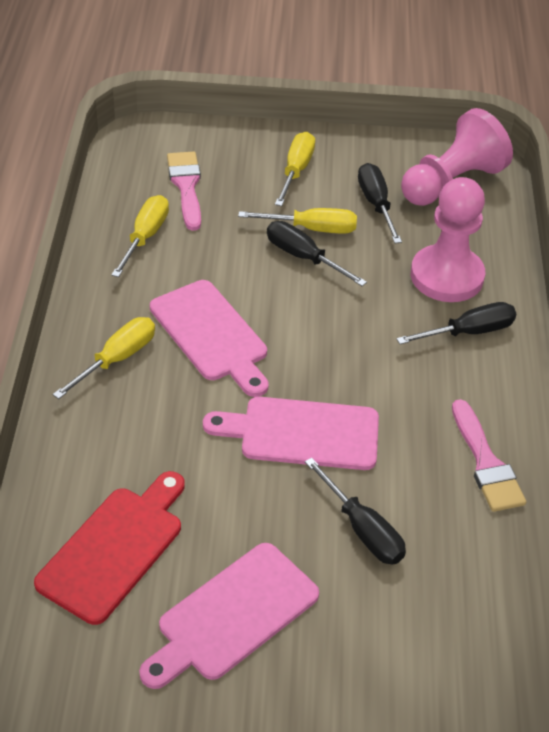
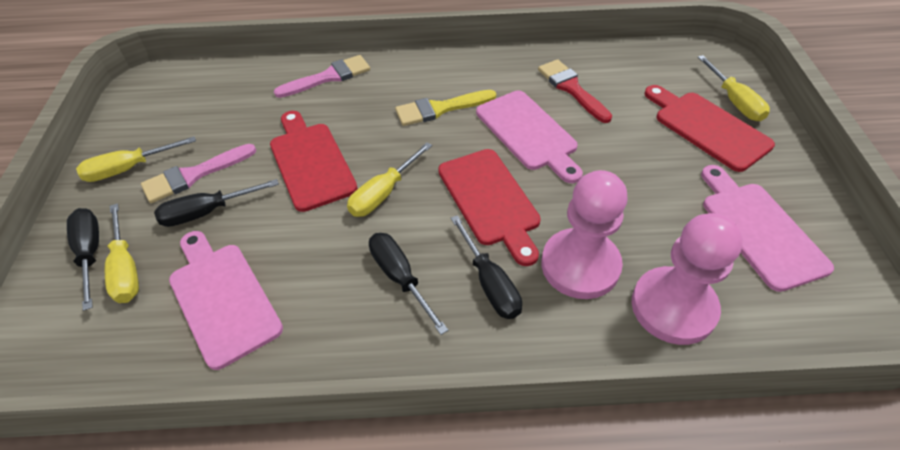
red brush: 0 -> 1
red cutting board: 1 -> 3
yellow brush: 0 -> 1

